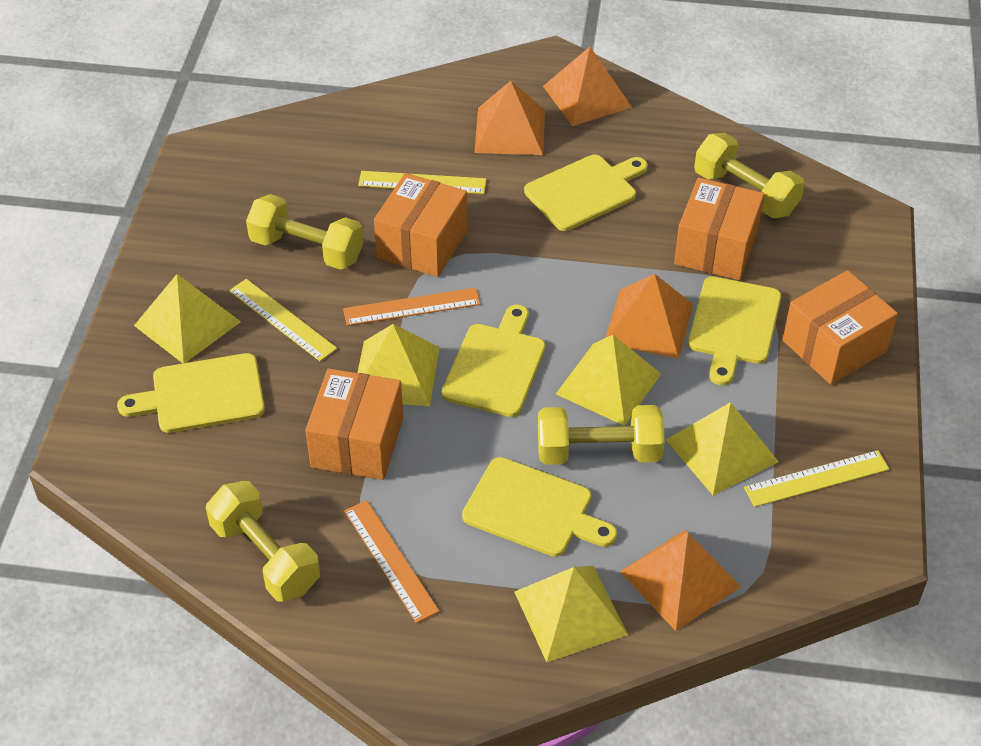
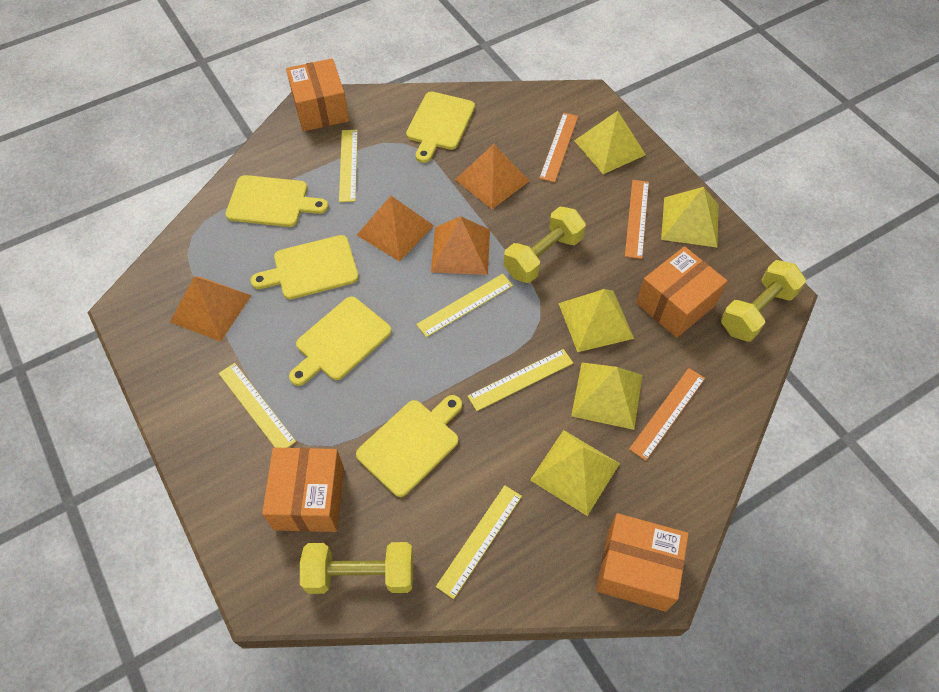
orange ruler: 2 -> 3
yellow dumbbell: 4 -> 3
yellow ruler: 3 -> 5

